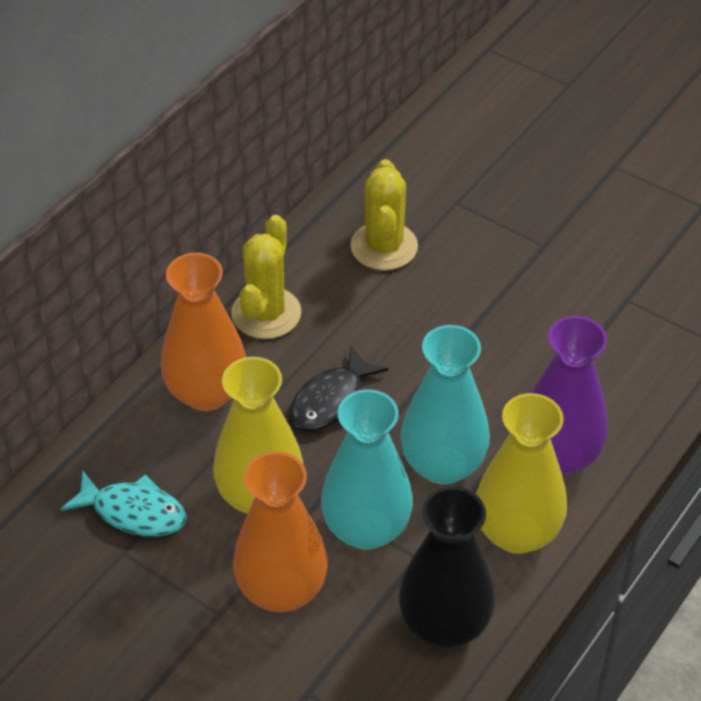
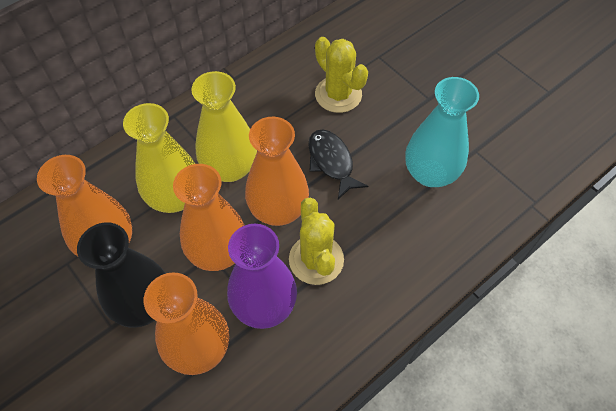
orange vase: 2 -> 4
turquoise fish: 1 -> 0
turquoise vase: 2 -> 1

